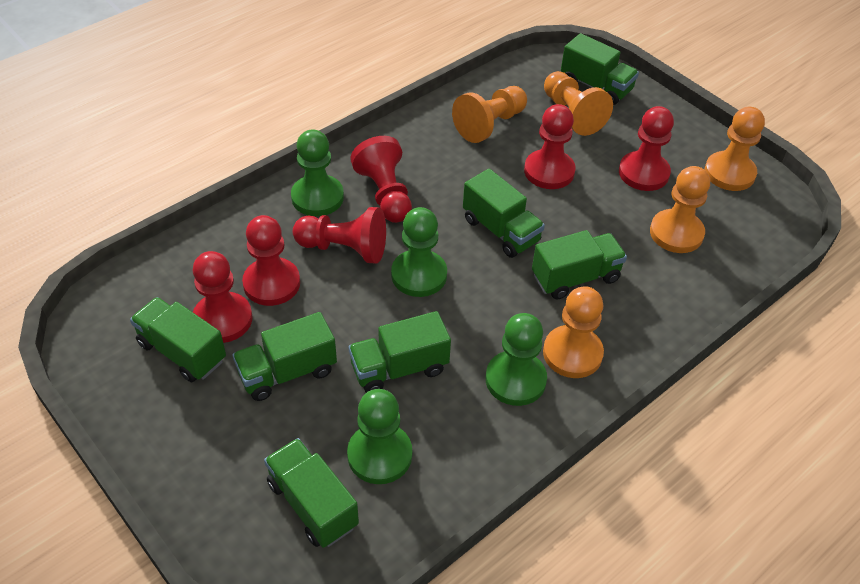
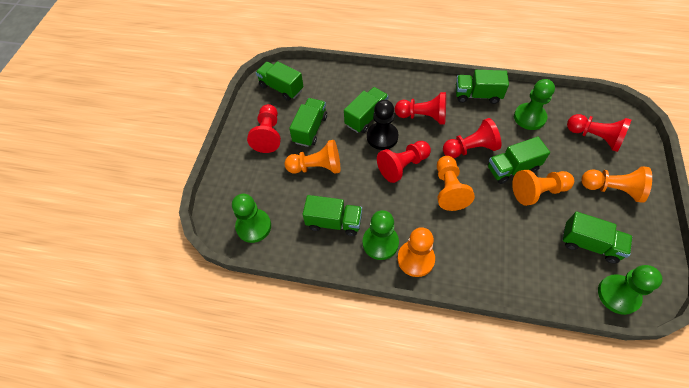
black pawn: 0 -> 1
red pawn: 6 -> 5

